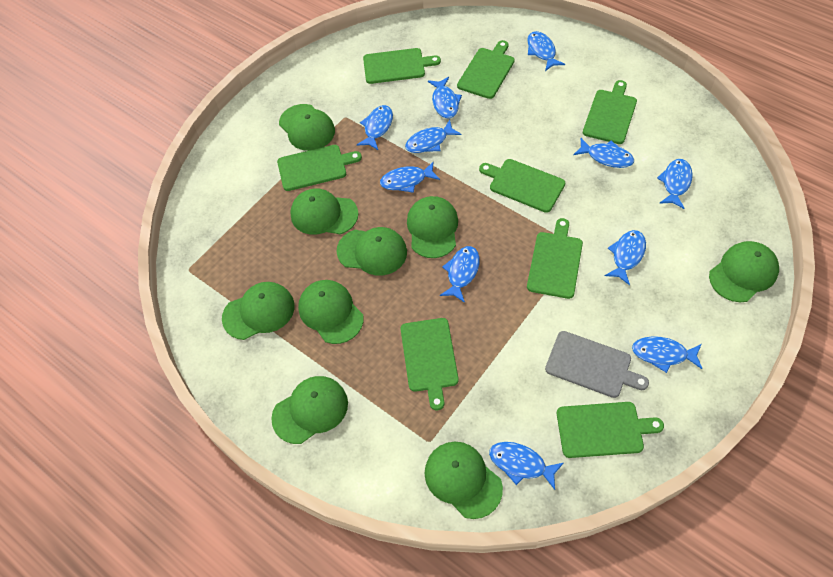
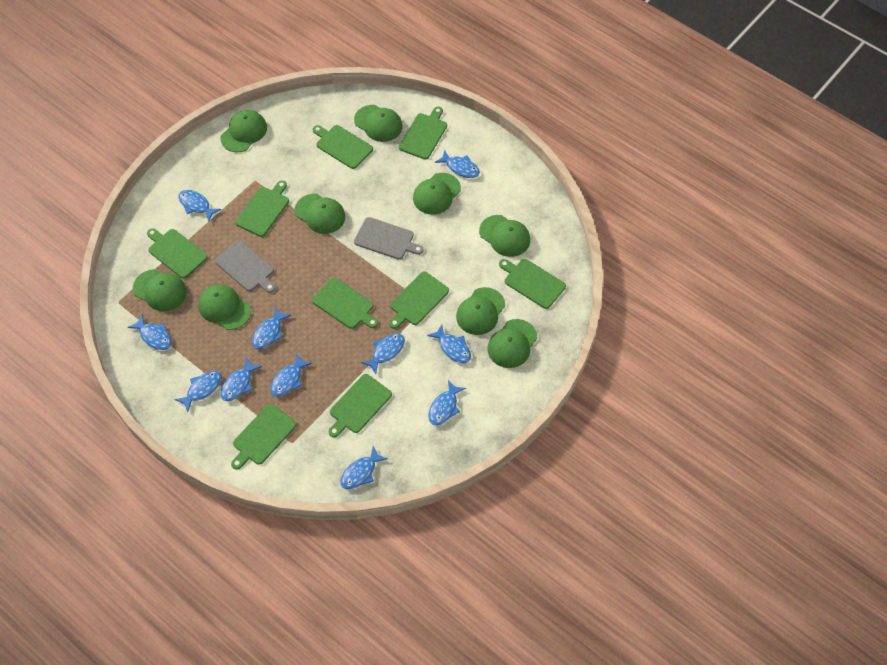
green cutting board: 8 -> 9
grey cutting board: 1 -> 2

